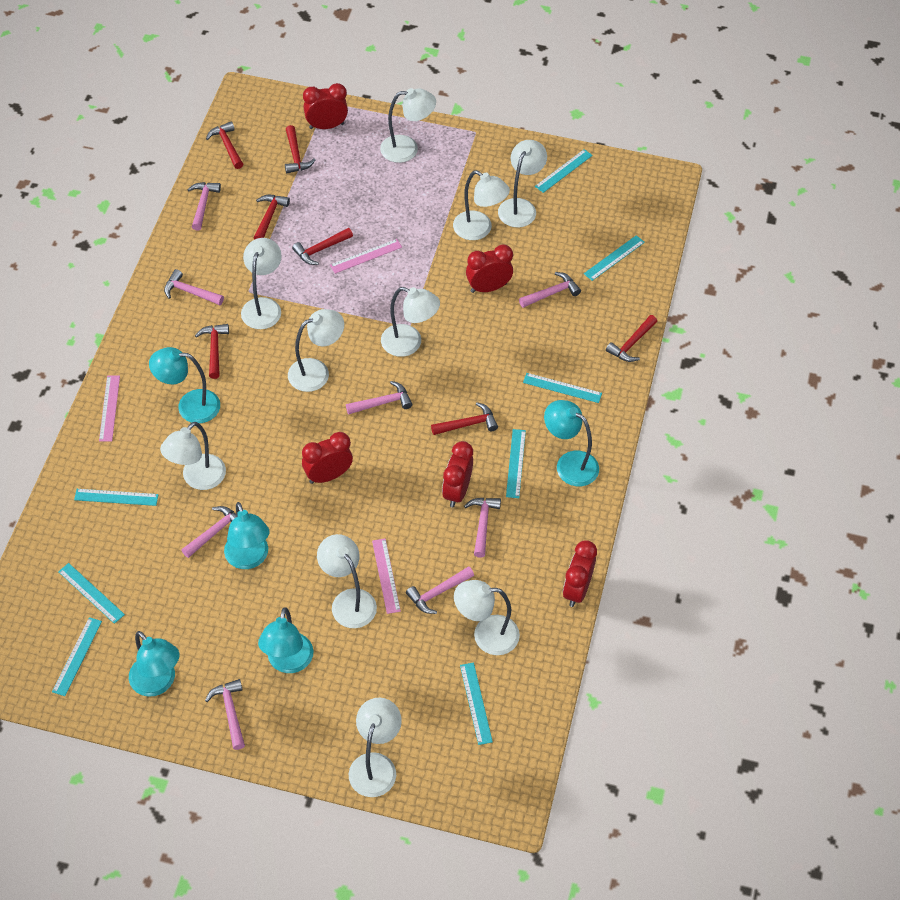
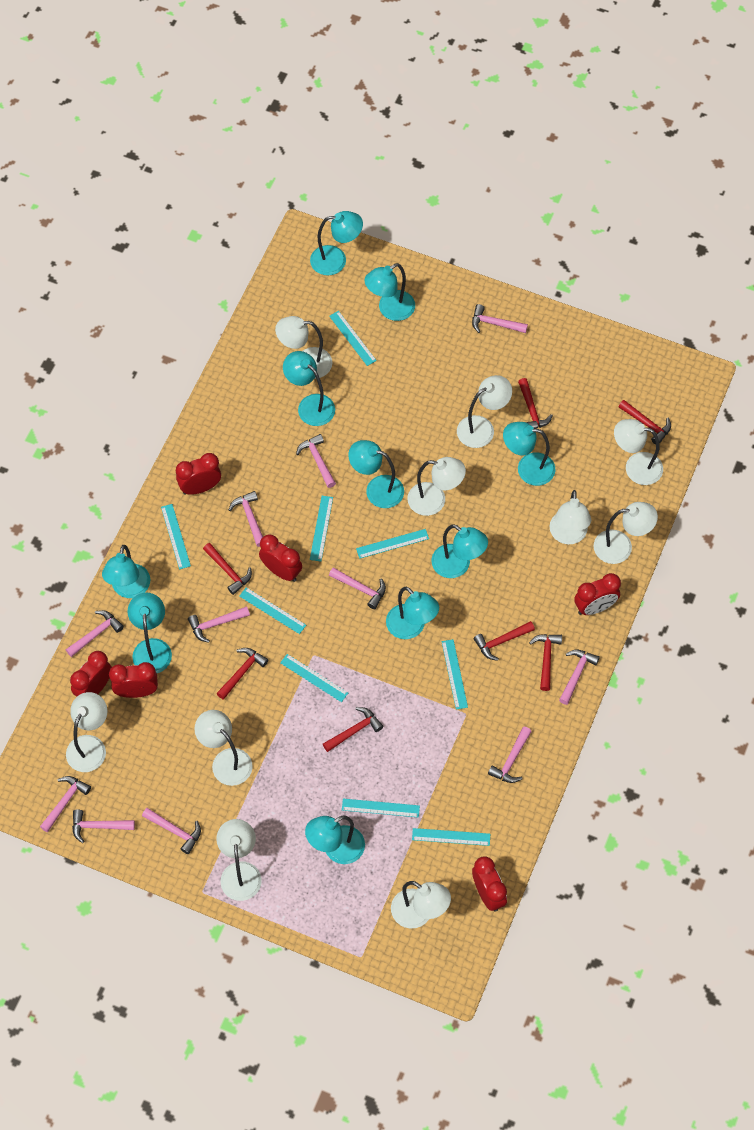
pink hammer: 8 -> 11
pink ruler: 3 -> 0
red clock: 5 -> 6
turquoise lamp: 5 -> 10
turquoise ruler: 8 -> 9

